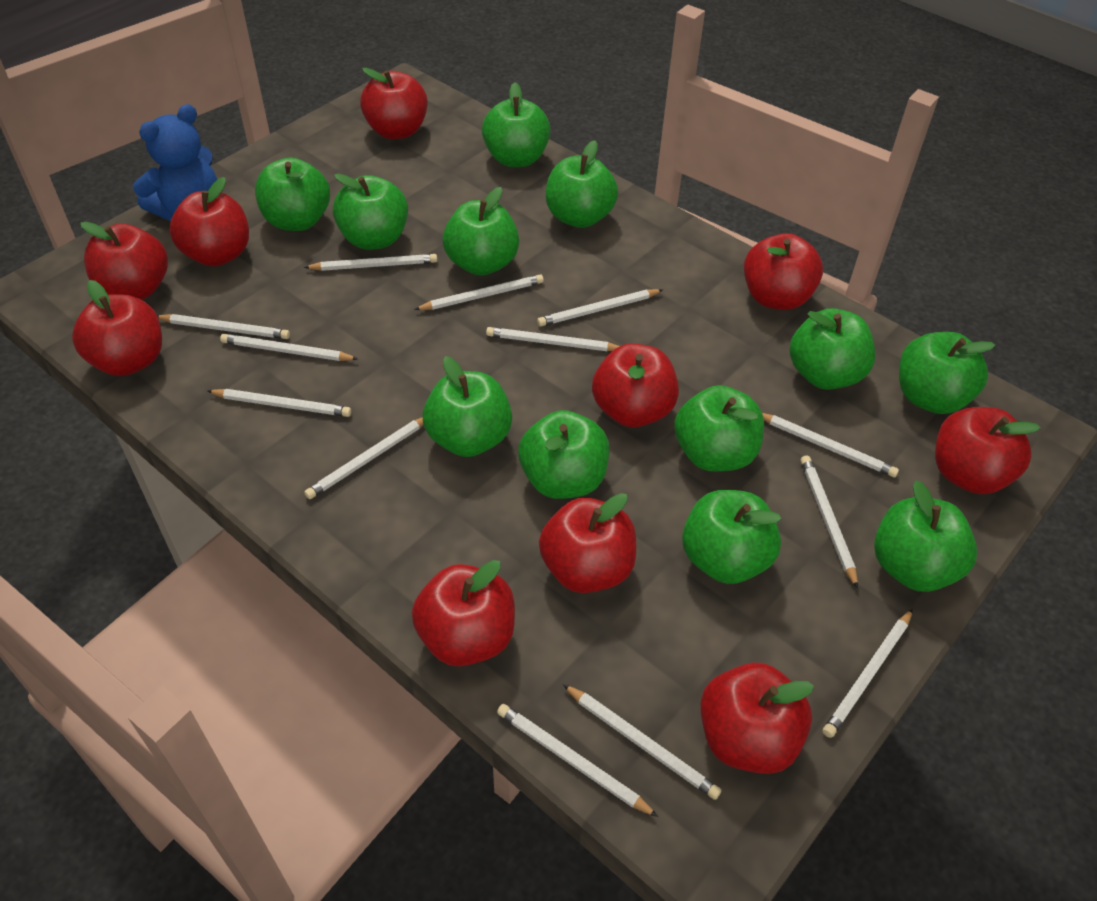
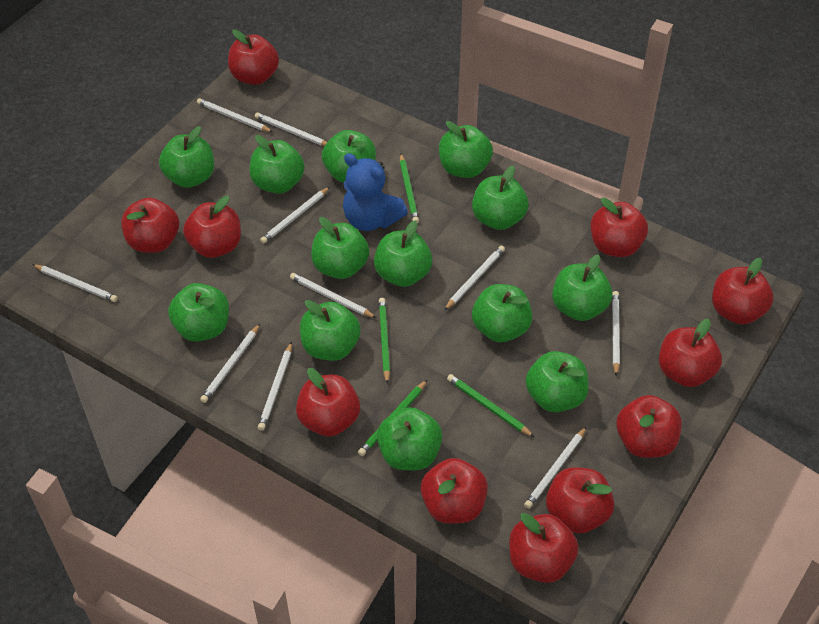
green apple: 12 -> 13
green pencil: 0 -> 4
red apple: 10 -> 11
white pencil: 13 -> 10

